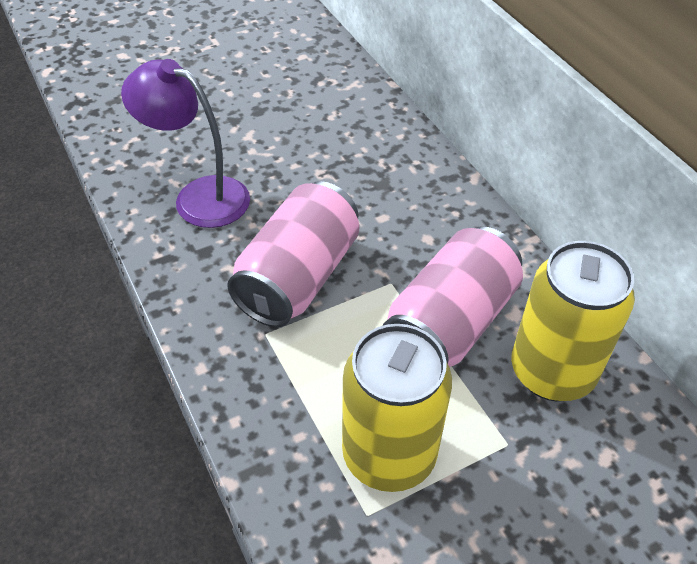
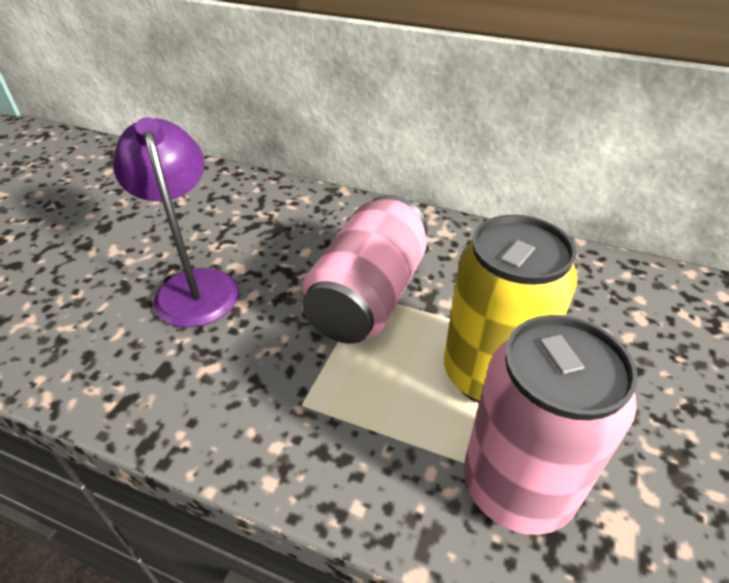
yellow can: 2 -> 1

